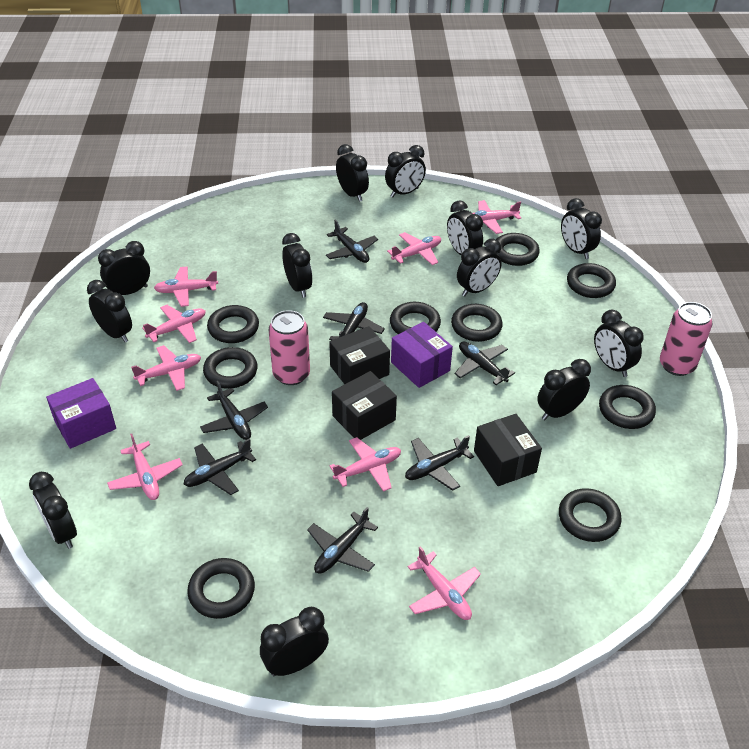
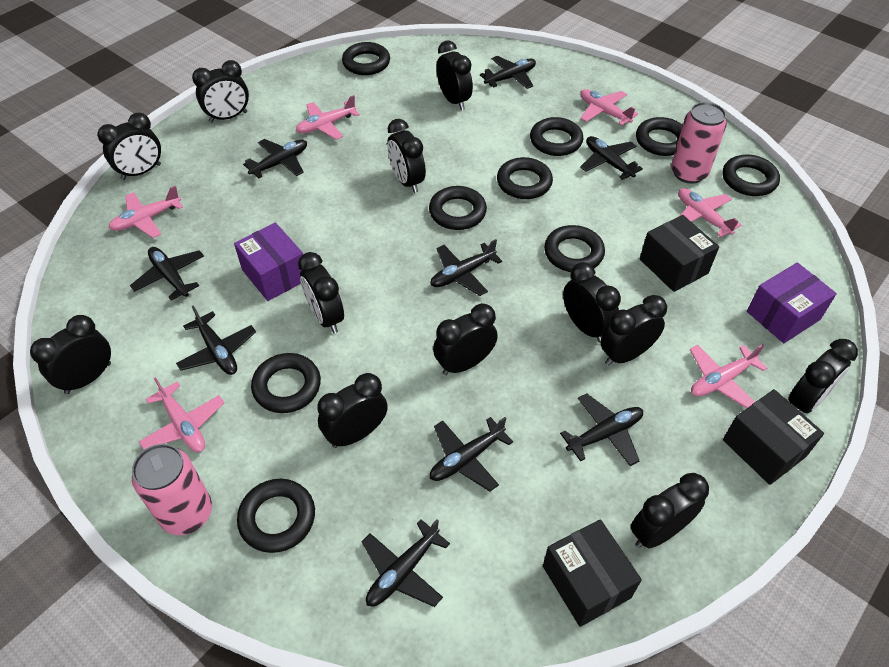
black plane: 7 -> 9
pink plane: 8 -> 6

